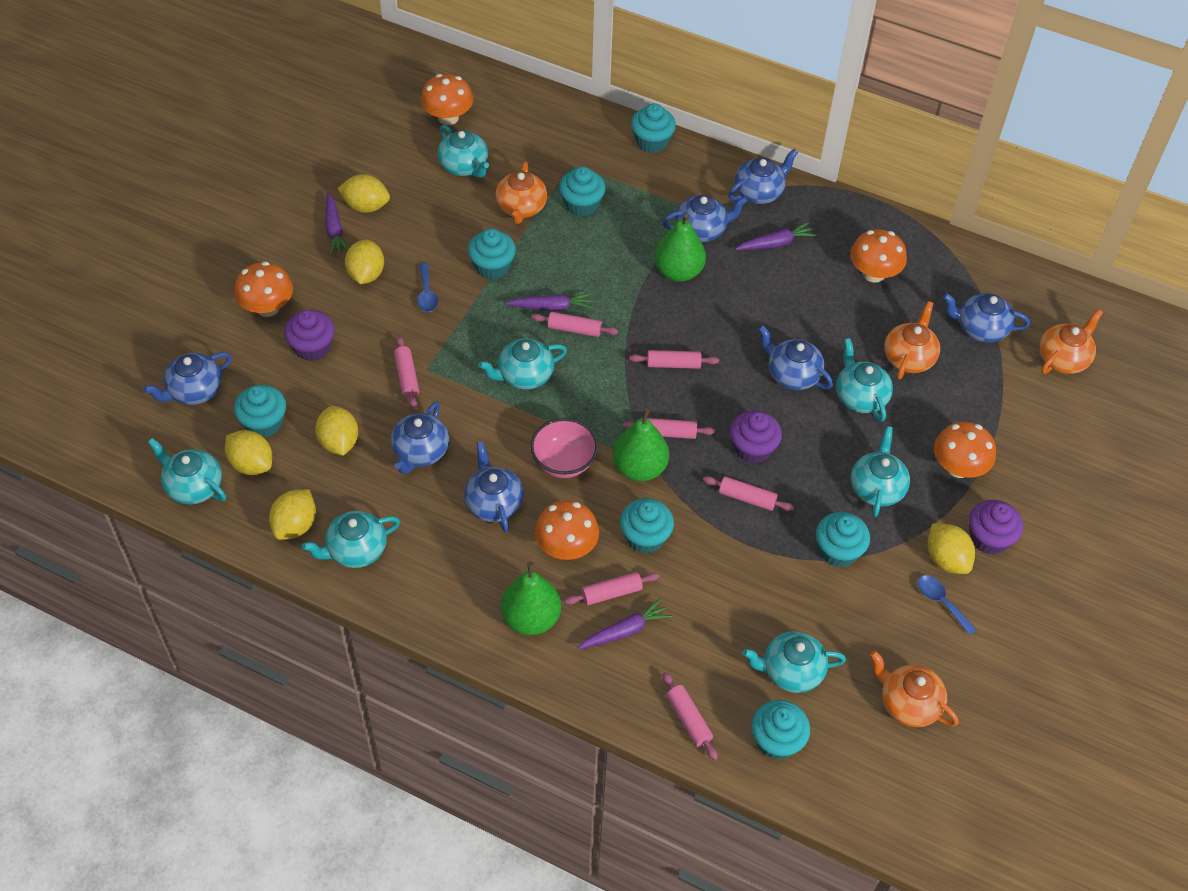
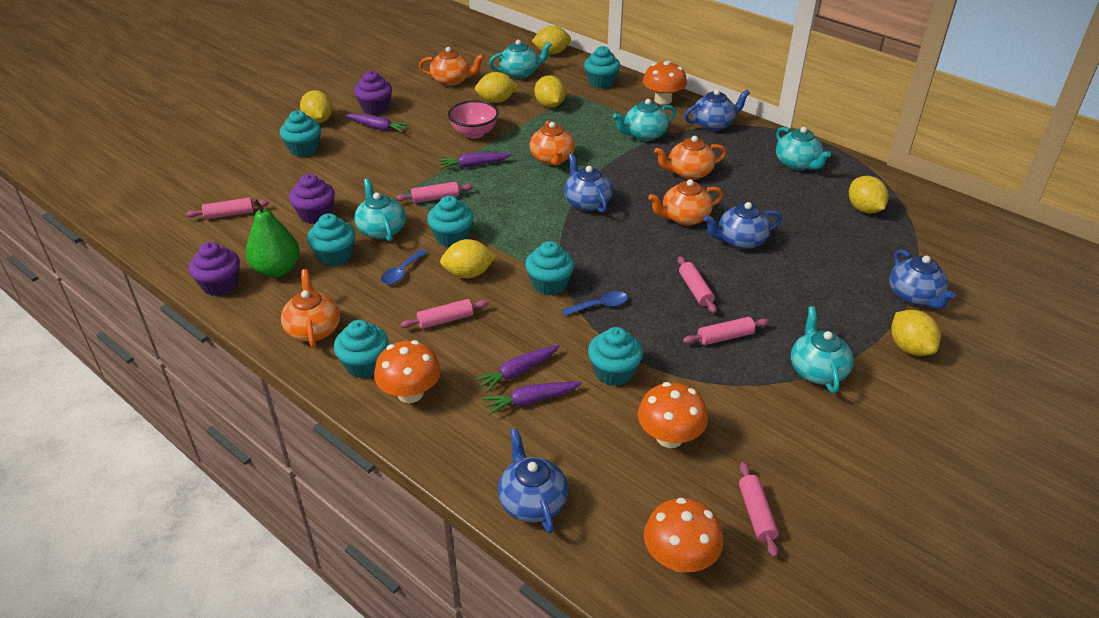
blue teapot: 7 -> 5
green pear: 3 -> 1
orange mushroom: 5 -> 4
orange teapot: 4 -> 5
pink rolling pin: 7 -> 6
turquoise teapot: 7 -> 5
yellow lemon: 6 -> 7

